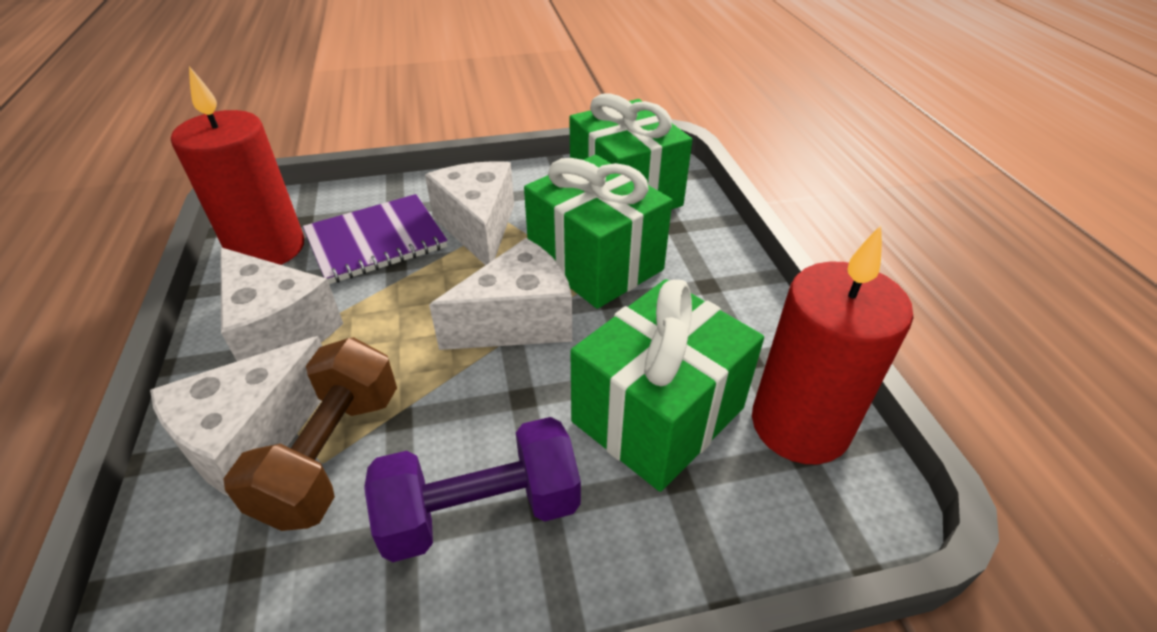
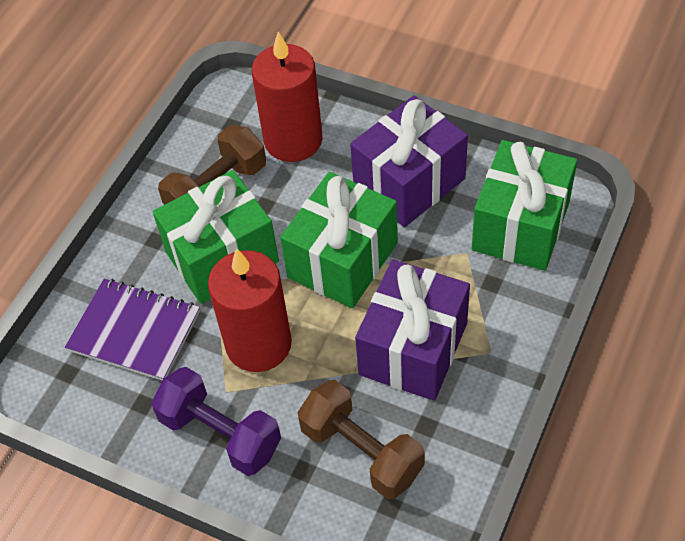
brown dumbbell: 1 -> 2
purple gift: 0 -> 2
white cheese: 4 -> 0

